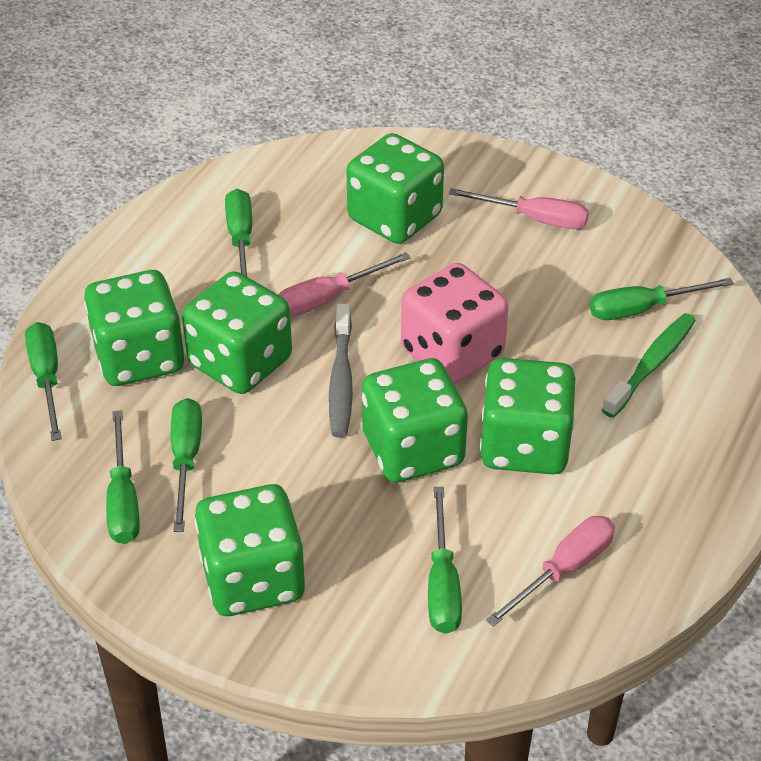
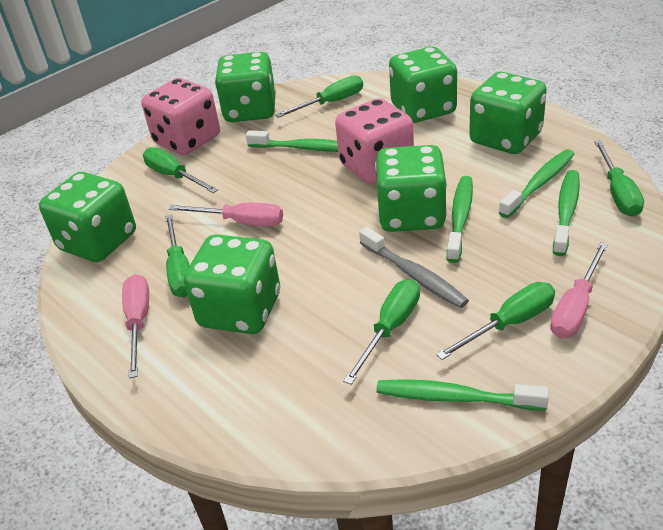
green toothbrush: 1 -> 5
pink dice: 1 -> 2

